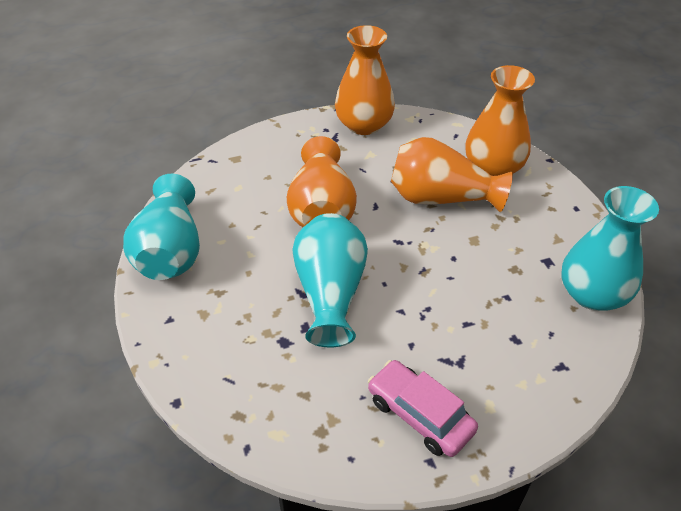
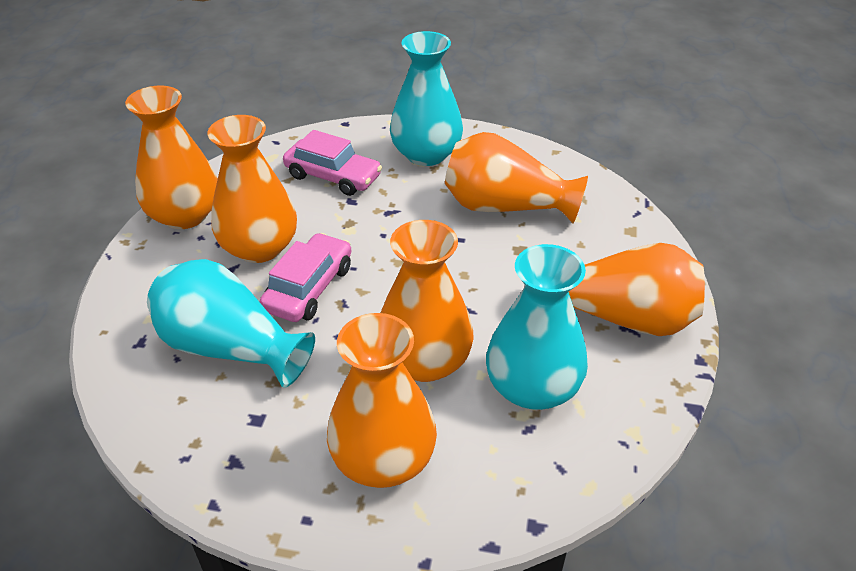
orange vase: 4 -> 6
pink car: 1 -> 2

